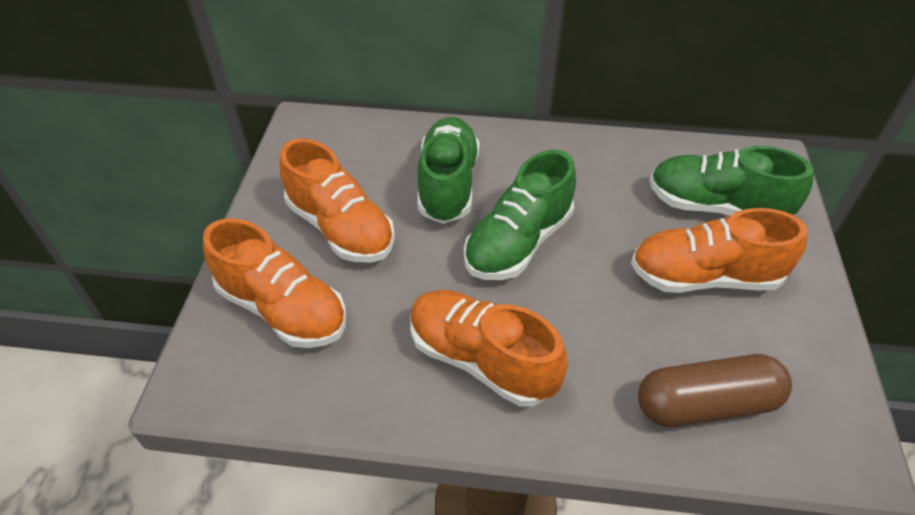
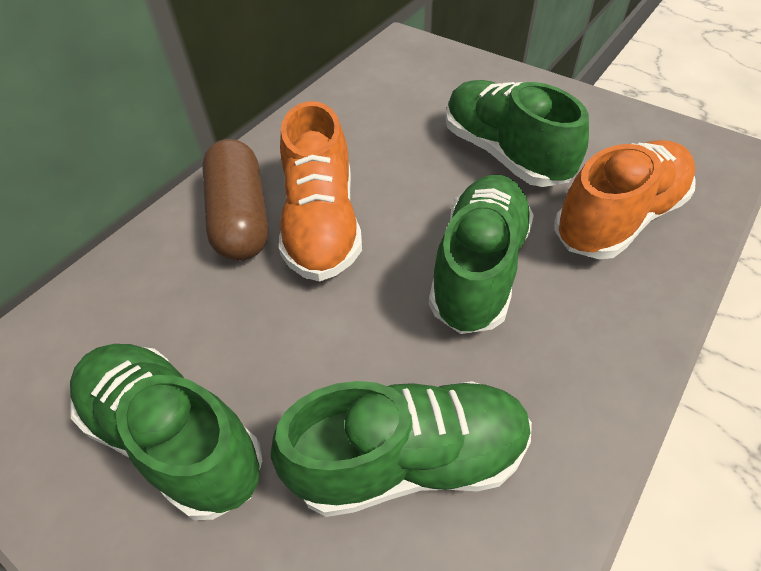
green shoe: 3 -> 4
orange shoe: 4 -> 2

